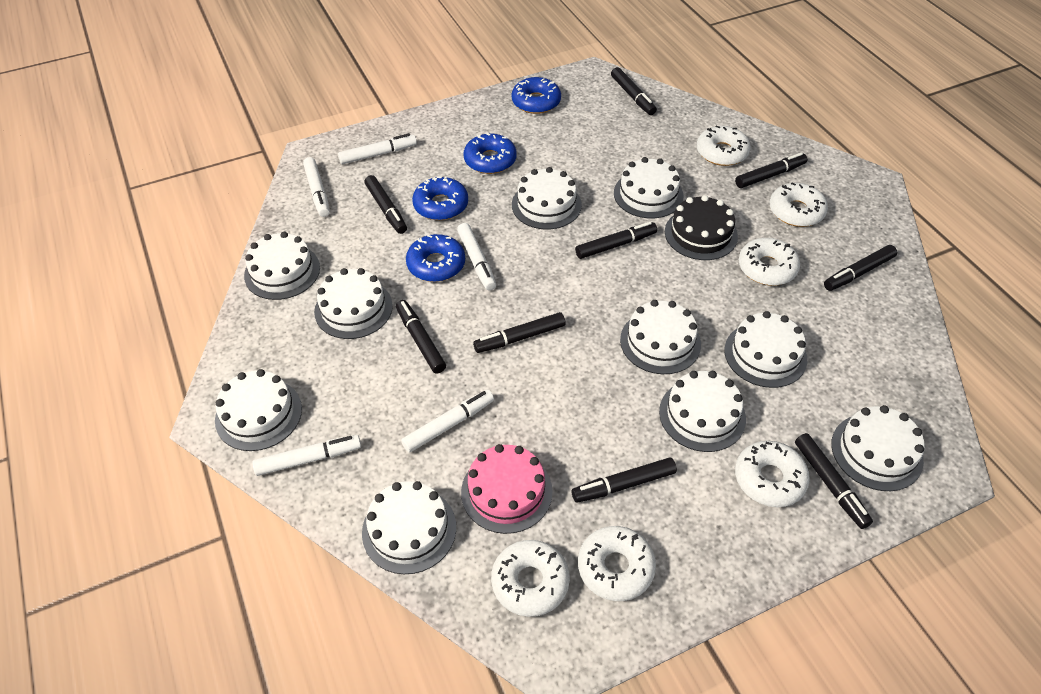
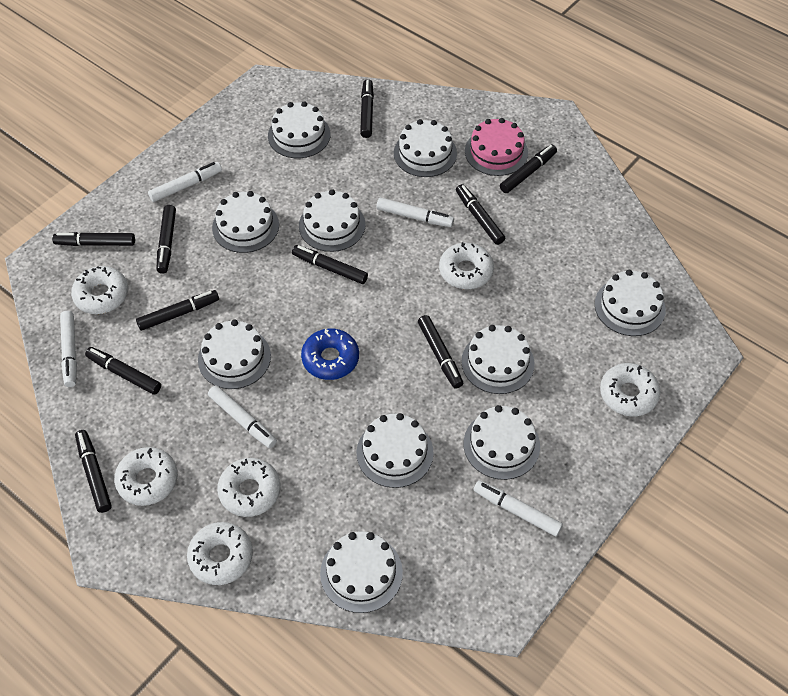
black cake: 1 -> 0
black marker: 9 -> 10
blue donut: 4 -> 1

